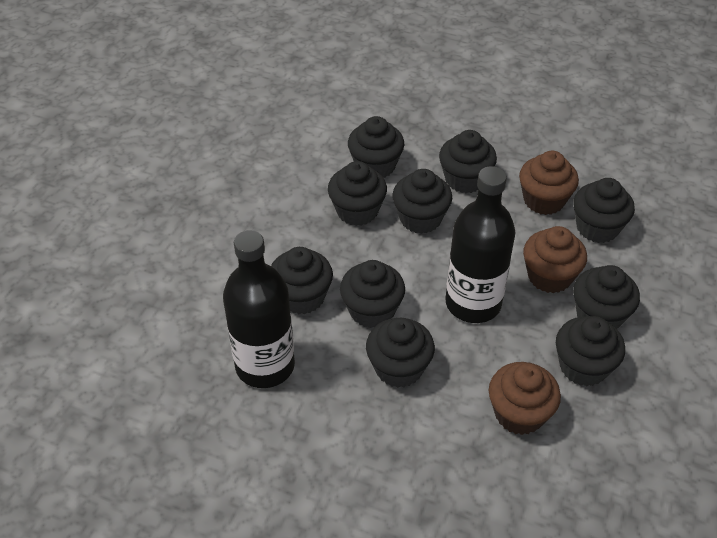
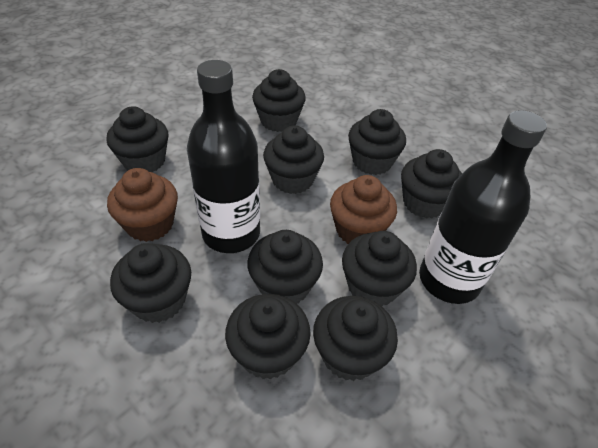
brown cupcake: 3 -> 2

